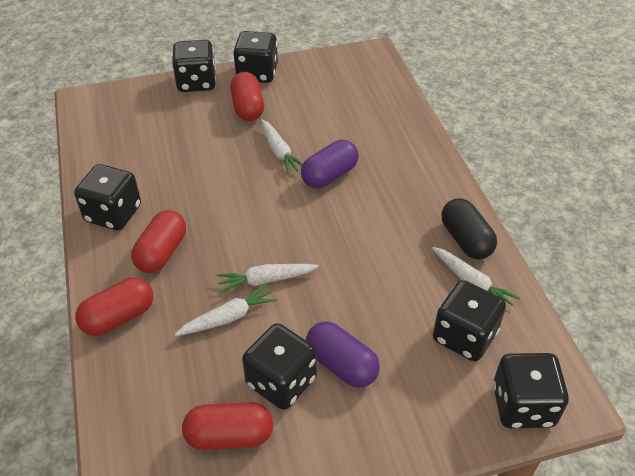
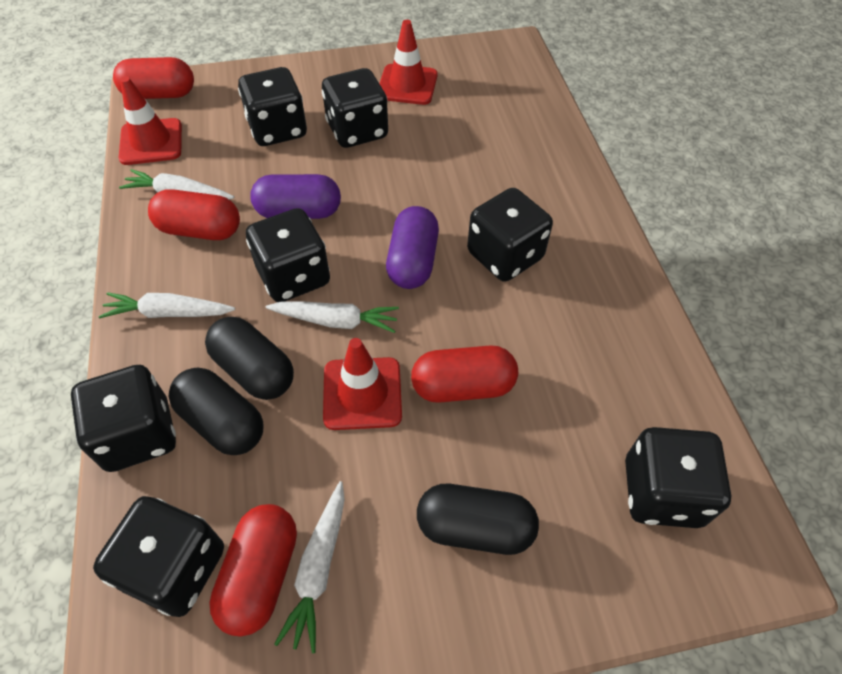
black capsule: 1 -> 3
black dice: 6 -> 7
red traffic cone: 0 -> 3

